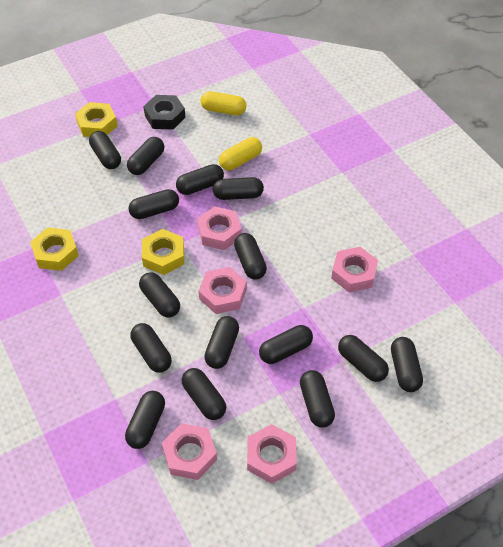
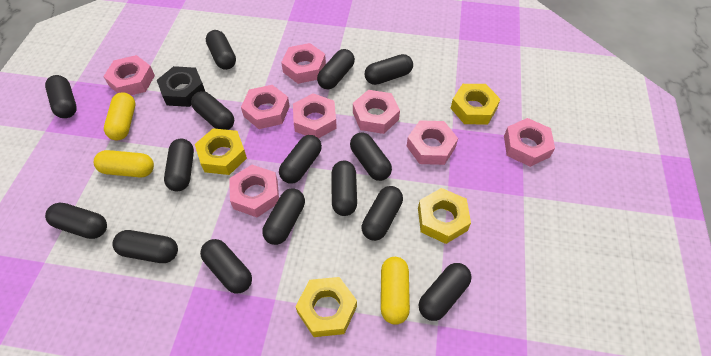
pink nut: 5 -> 8
yellow capsule: 2 -> 3
yellow nut: 3 -> 4

